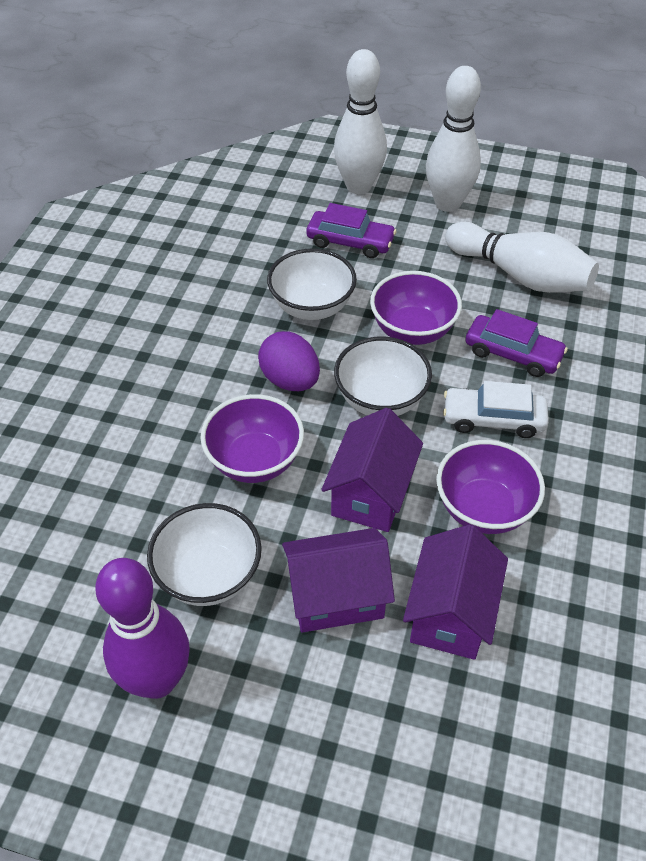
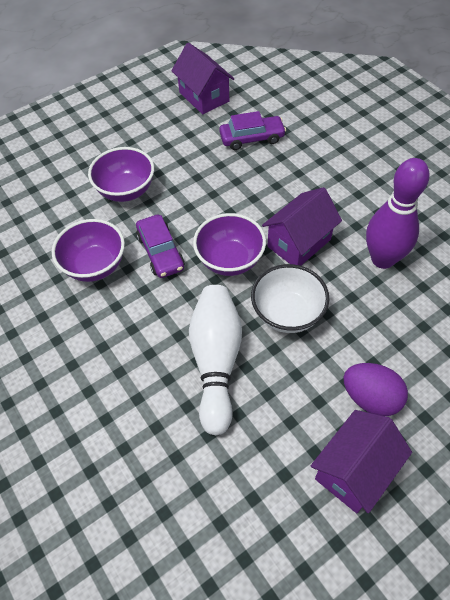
white bowl: 3 -> 1
white bowling pin: 3 -> 1
white car: 1 -> 0

